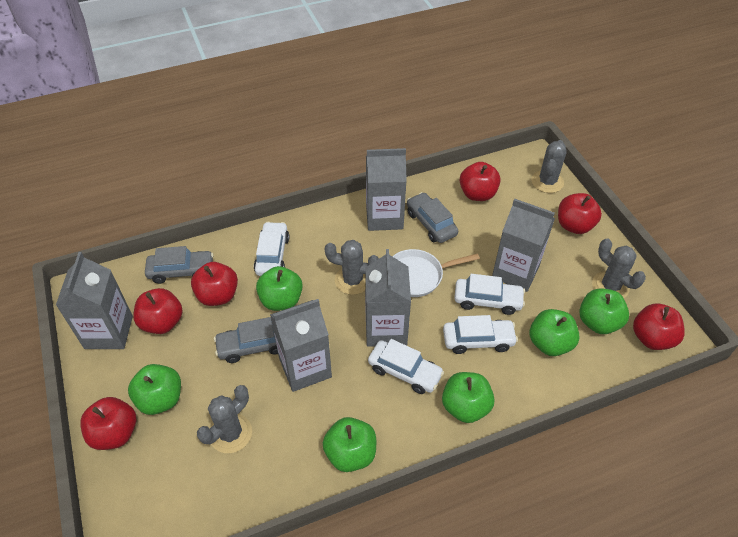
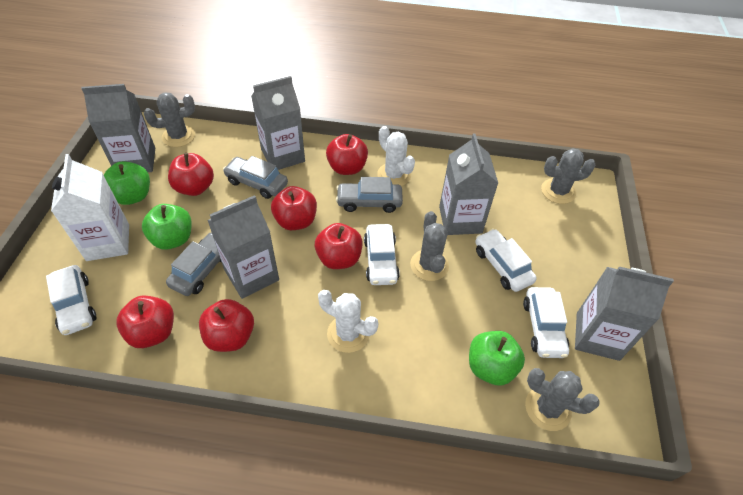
green apple: 6 -> 3
white cactus: 0 -> 2
white carton: 0 -> 1
white pan: 1 -> 0

